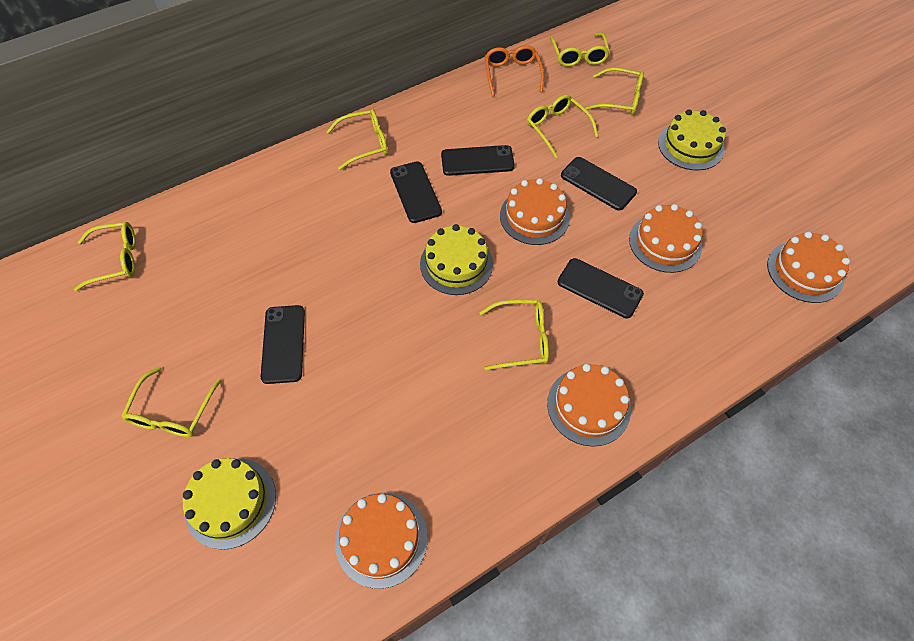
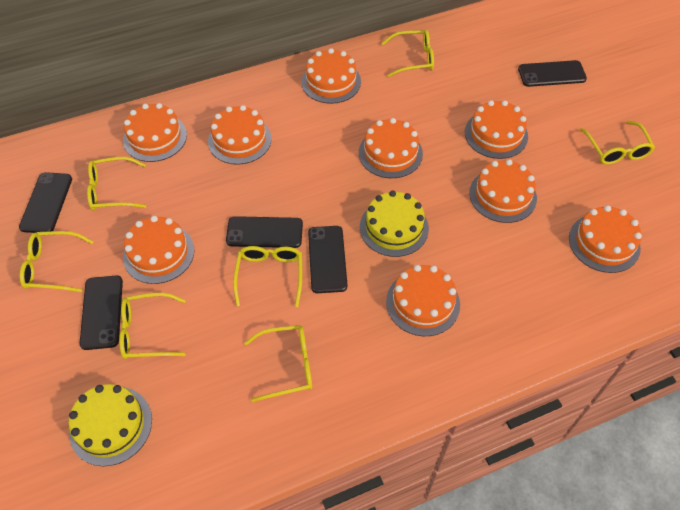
orange cake: 5 -> 9
orange glasses: 1 -> 0
yellow cake: 3 -> 2

